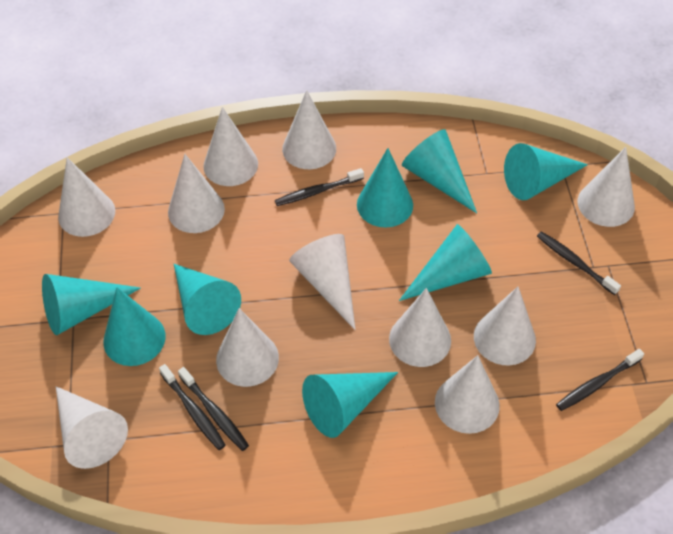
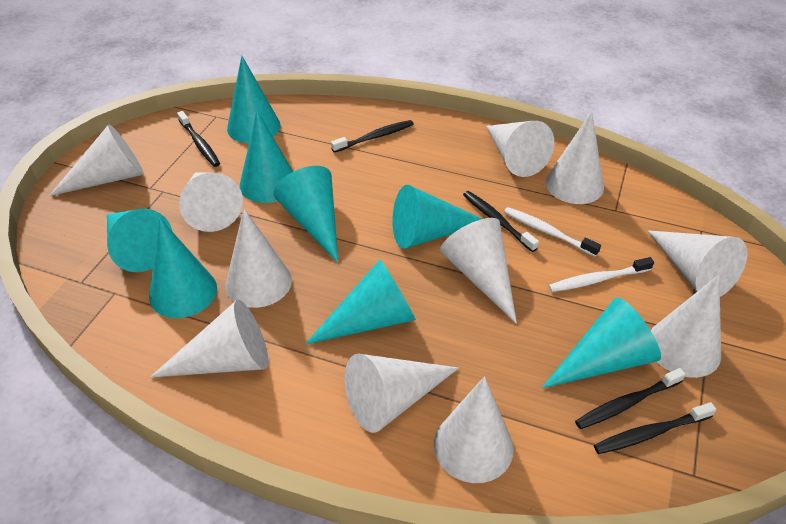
white toothbrush: 0 -> 2

